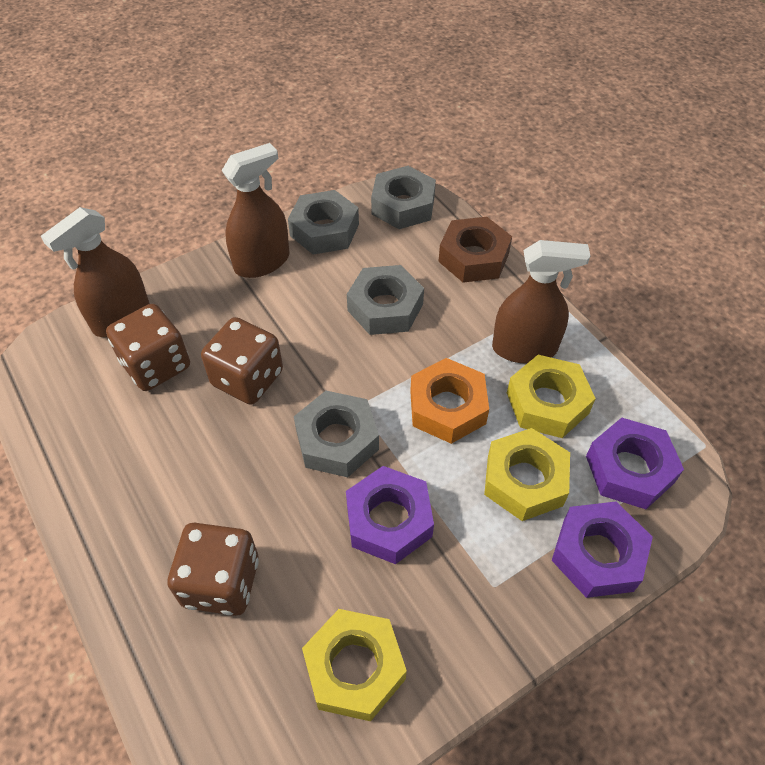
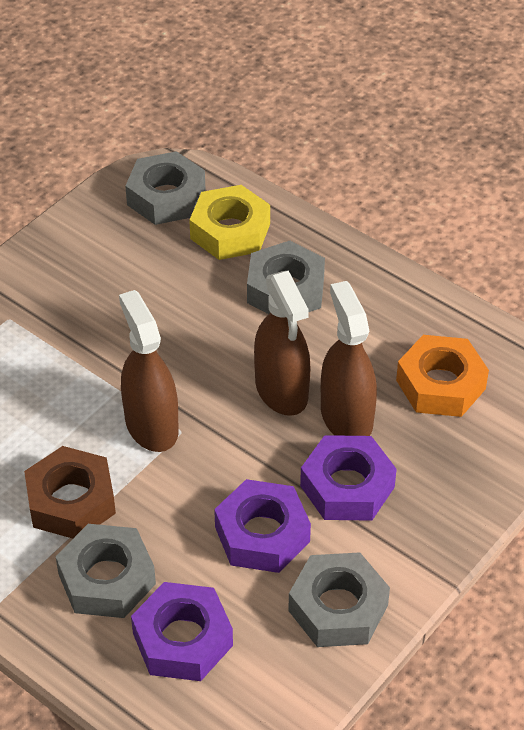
brown dice: 3 -> 0
yellow nut: 3 -> 1

